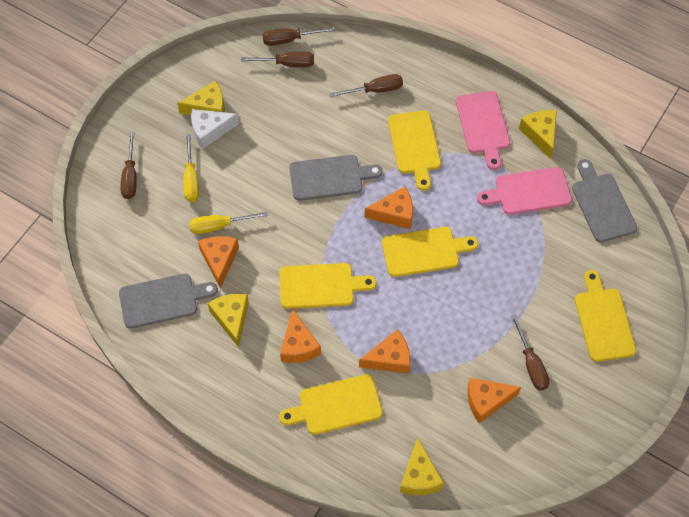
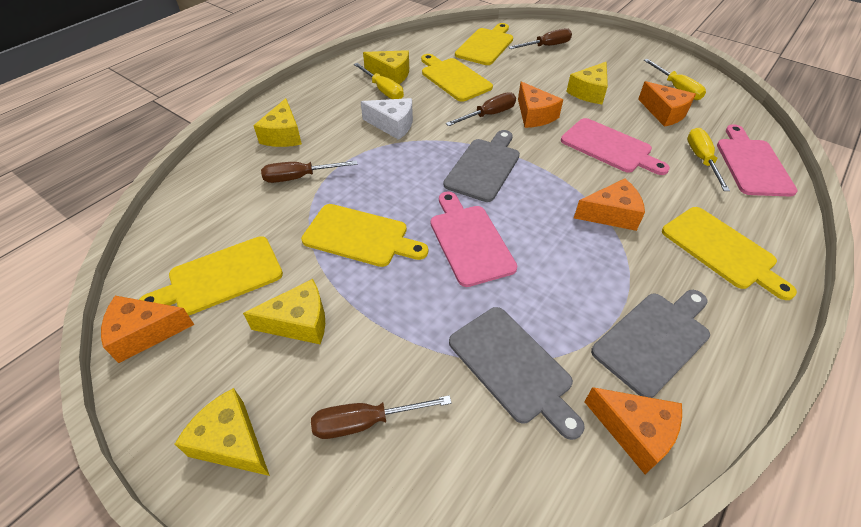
brown screwdriver: 5 -> 4
pink cutting board: 2 -> 3
yellow cheese: 4 -> 5
yellow screwdriver: 2 -> 3

